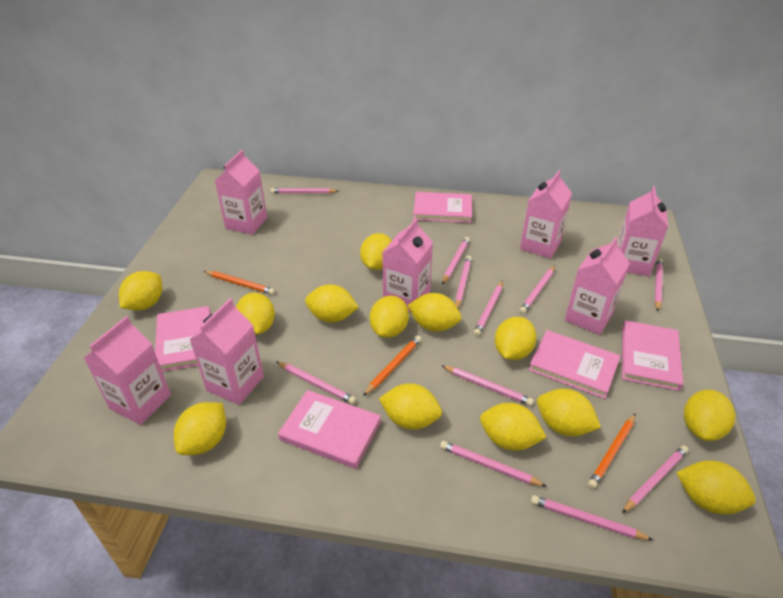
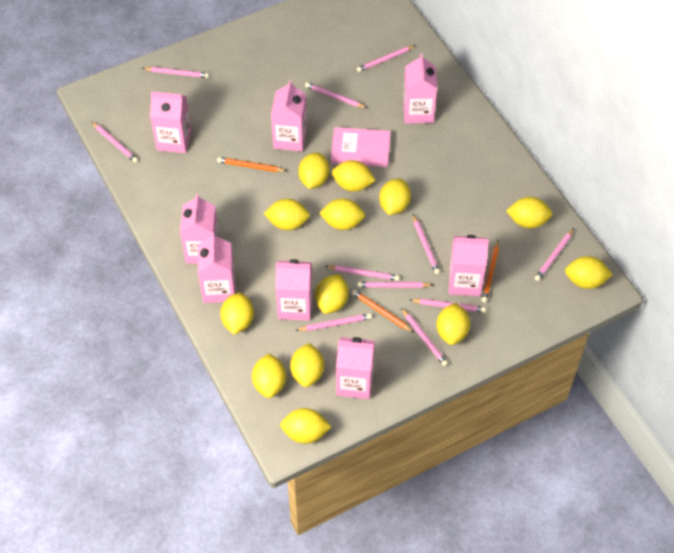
pink book: 5 -> 1
pink carton: 7 -> 8

